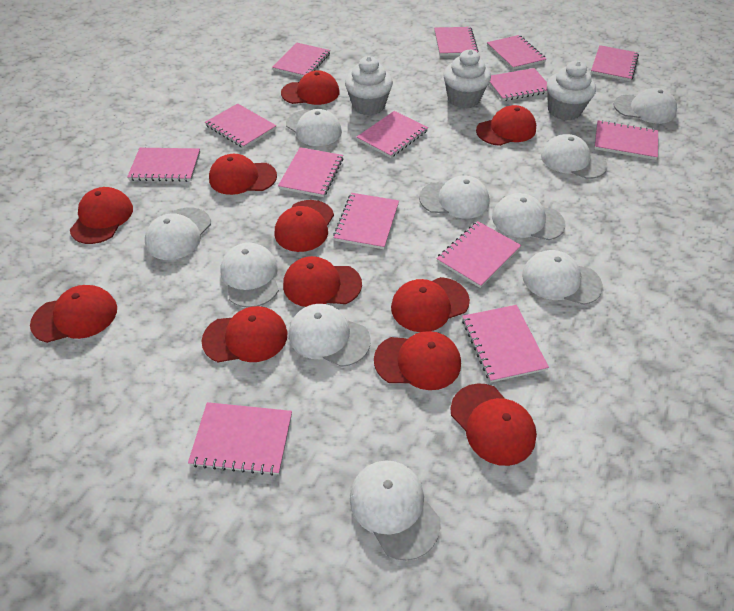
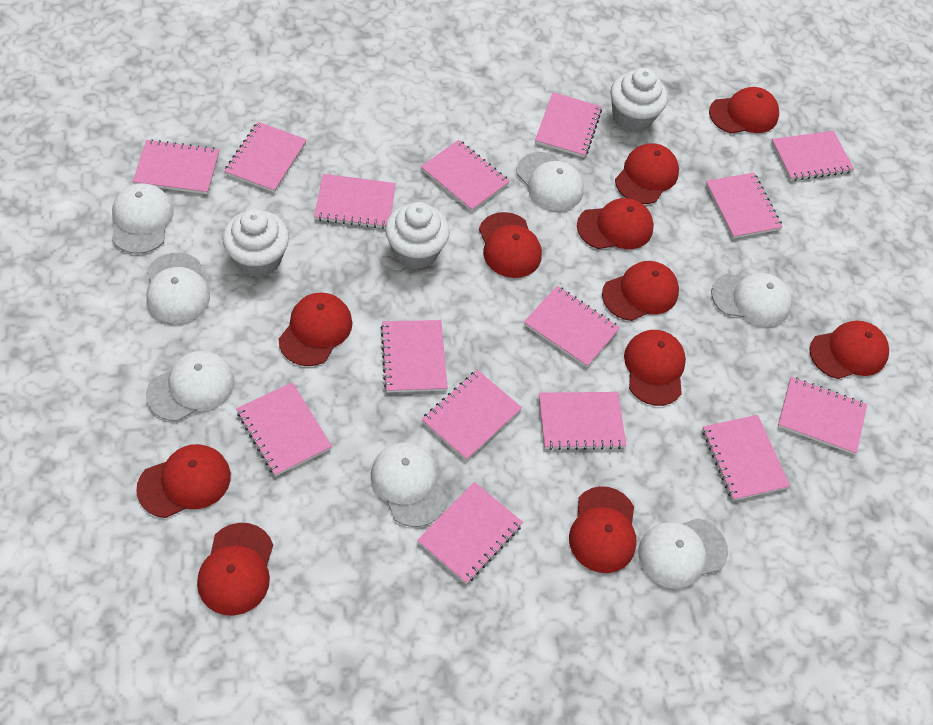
pink notebook: 14 -> 15
white cap: 10 -> 7

